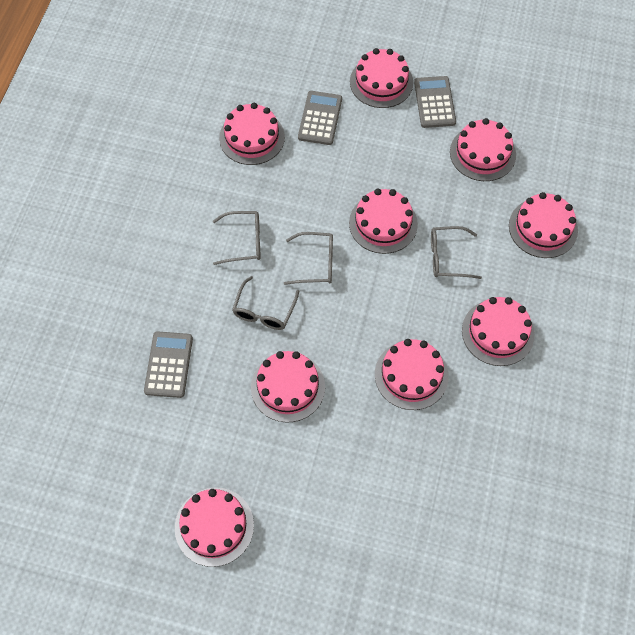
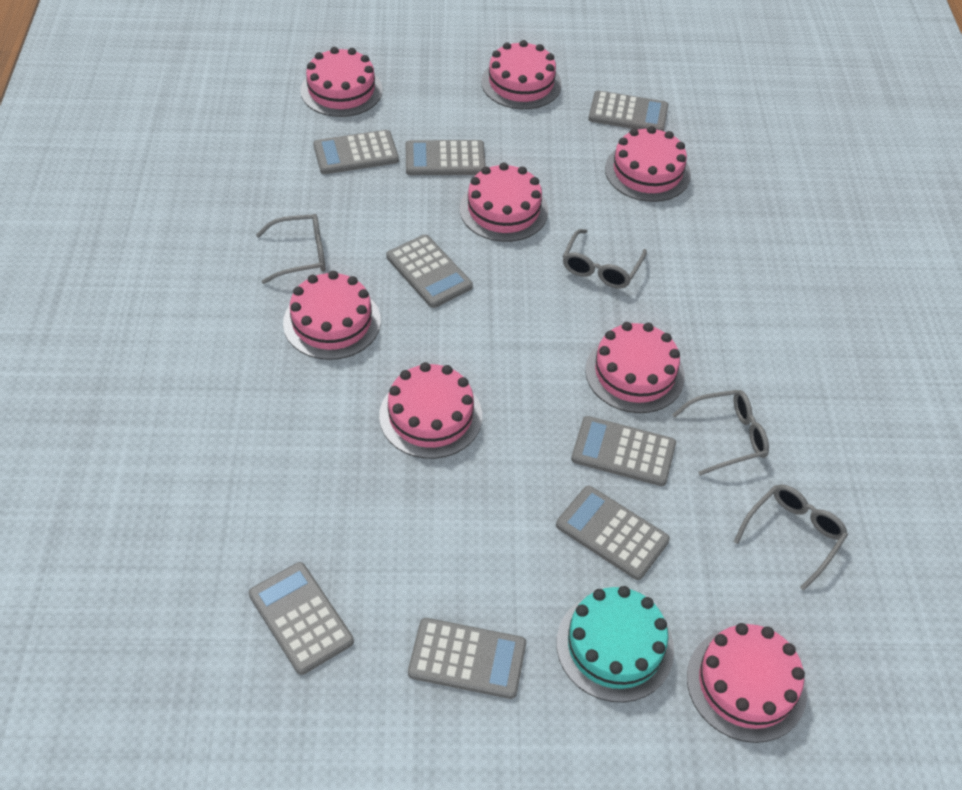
grey calculator: 3 -> 8
pink cake: 9 -> 8
turquoise cake: 0 -> 1

